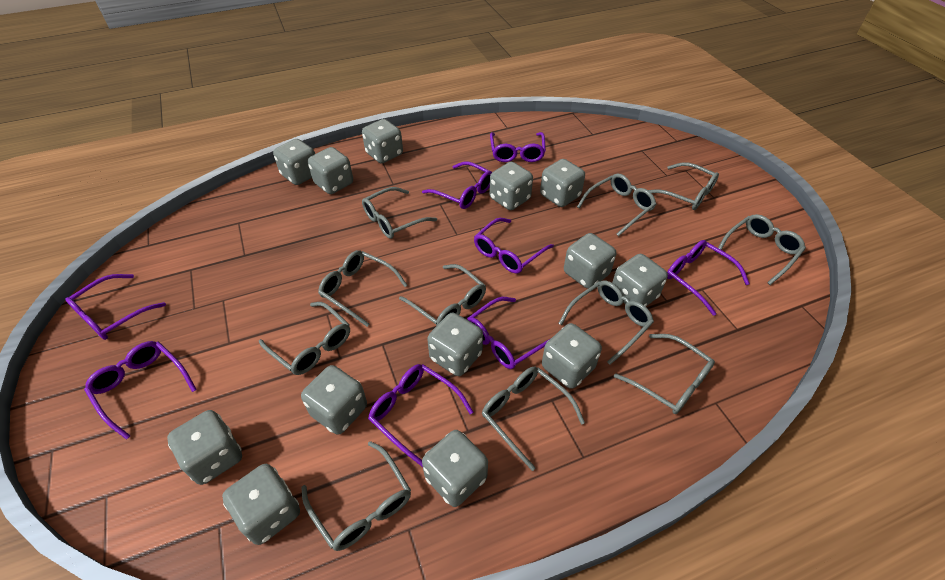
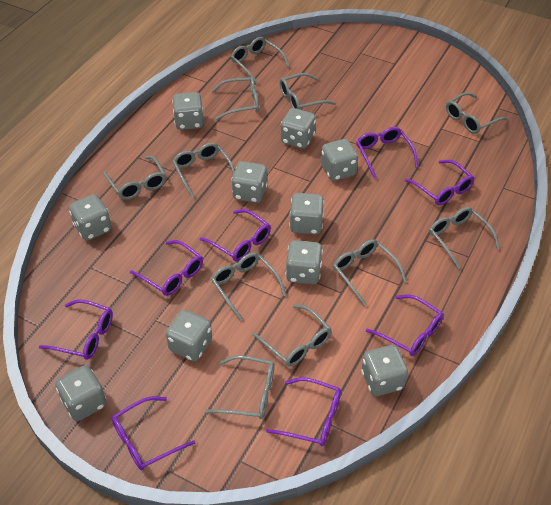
grey dice: 13 -> 10

